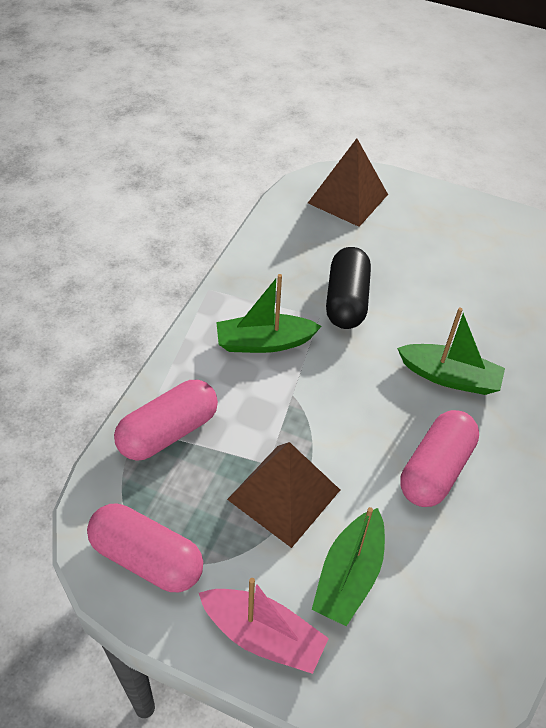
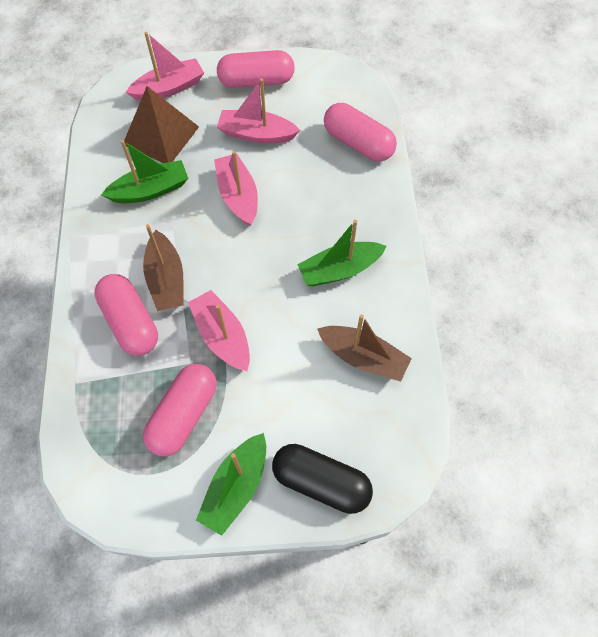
brown boat: 0 -> 2
brown pyramid: 2 -> 1
pink boat: 1 -> 4
pink capsule: 3 -> 4

